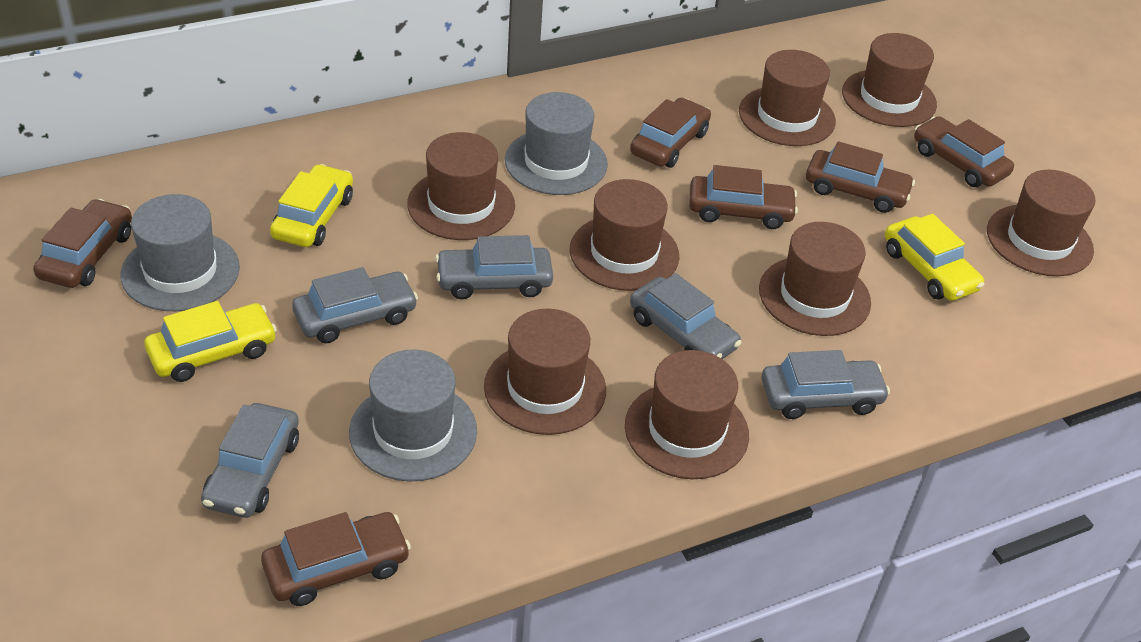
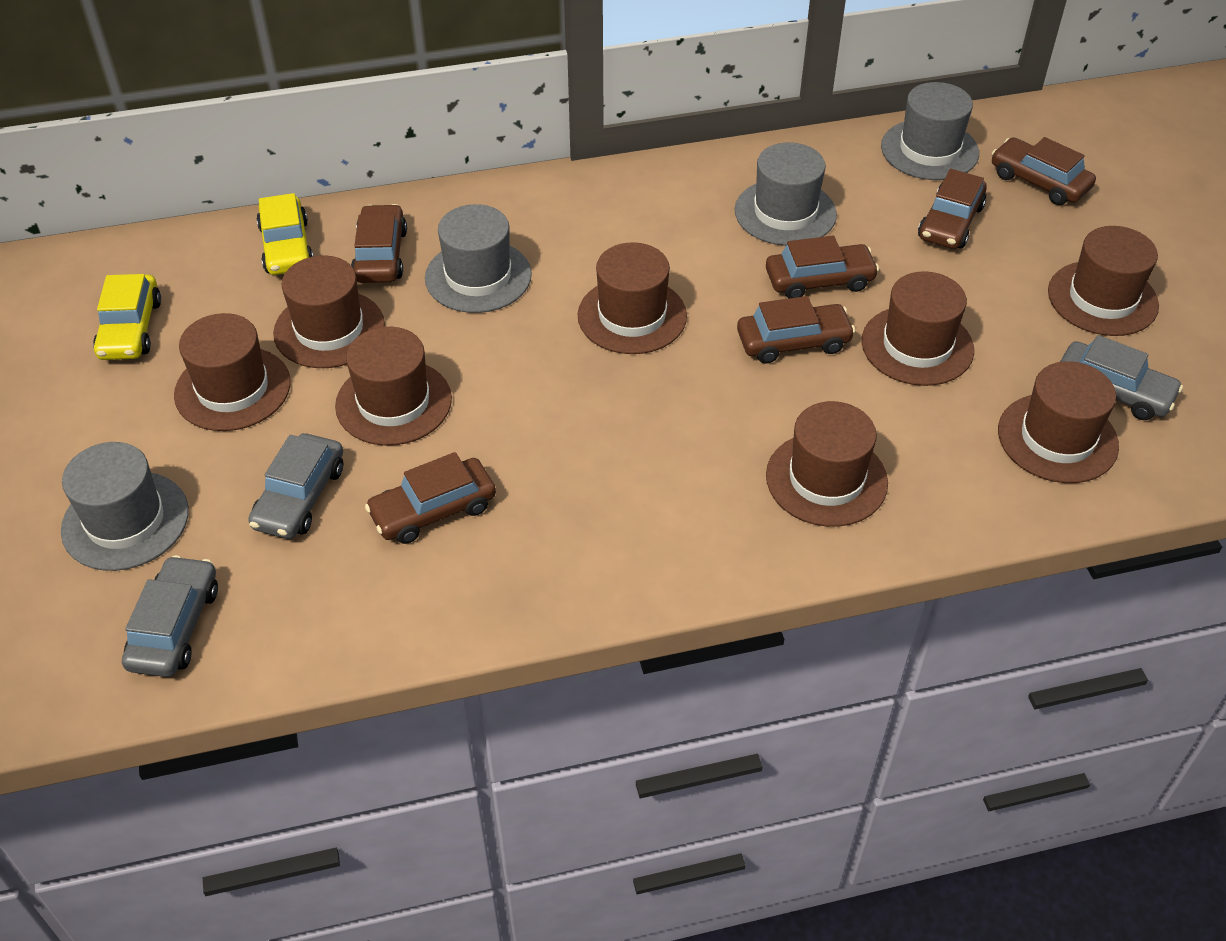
grey car: 5 -> 3
grey hat: 3 -> 4
yellow car: 3 -> 2

